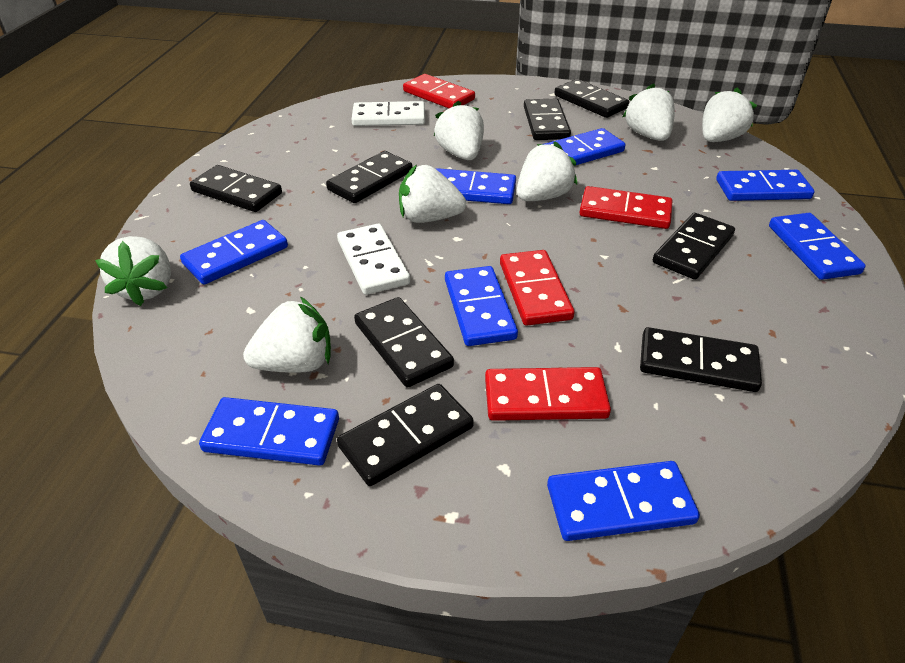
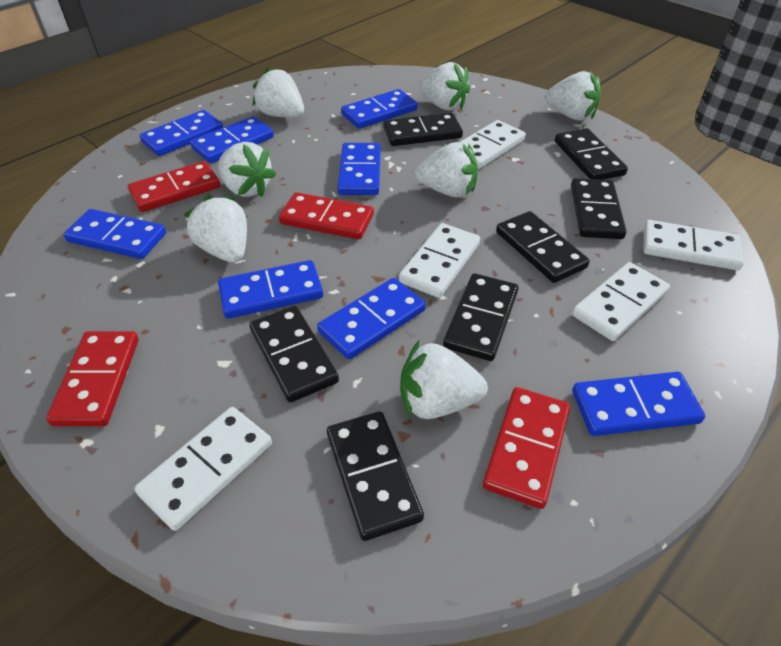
black domino: 8 -> 7
white domino: 2 -> 5

